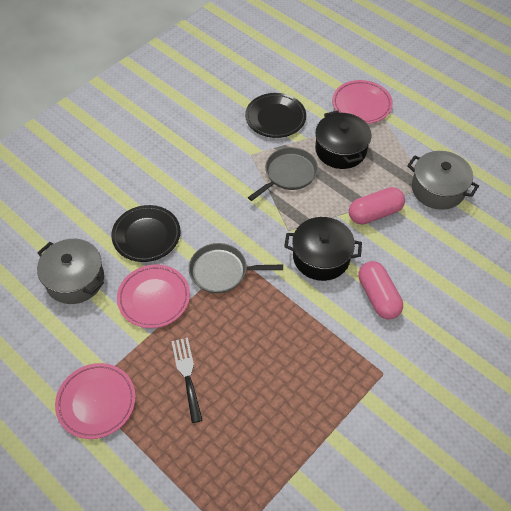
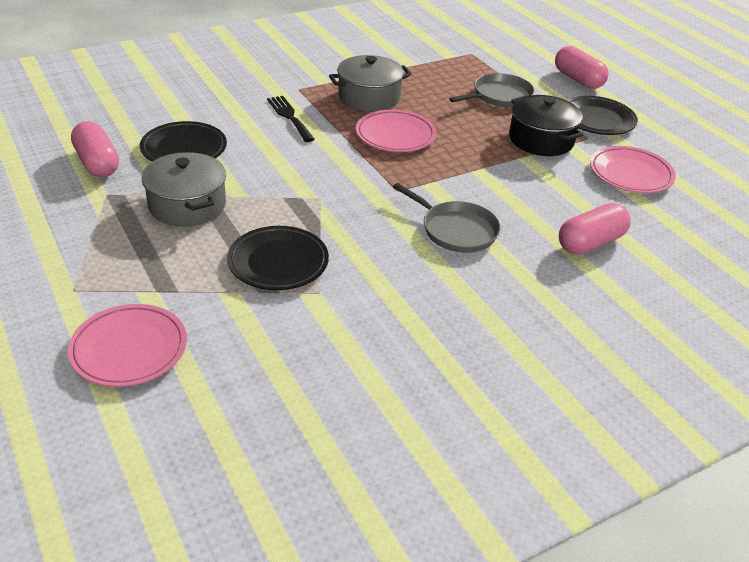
black plate: 2 -> 3
black pot: 2 -> 1
pink capsule: 2 -> 3

